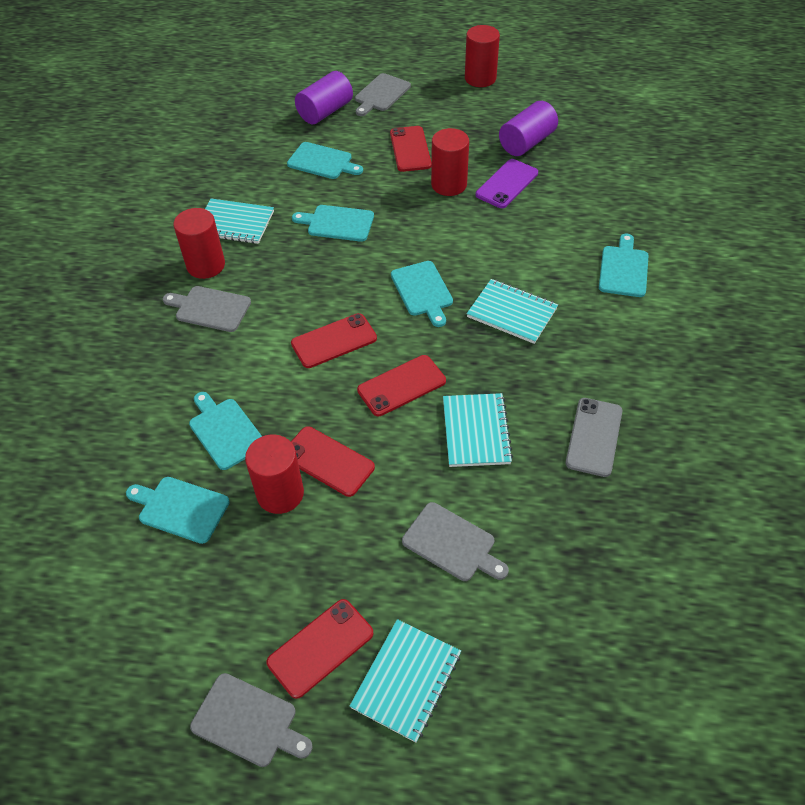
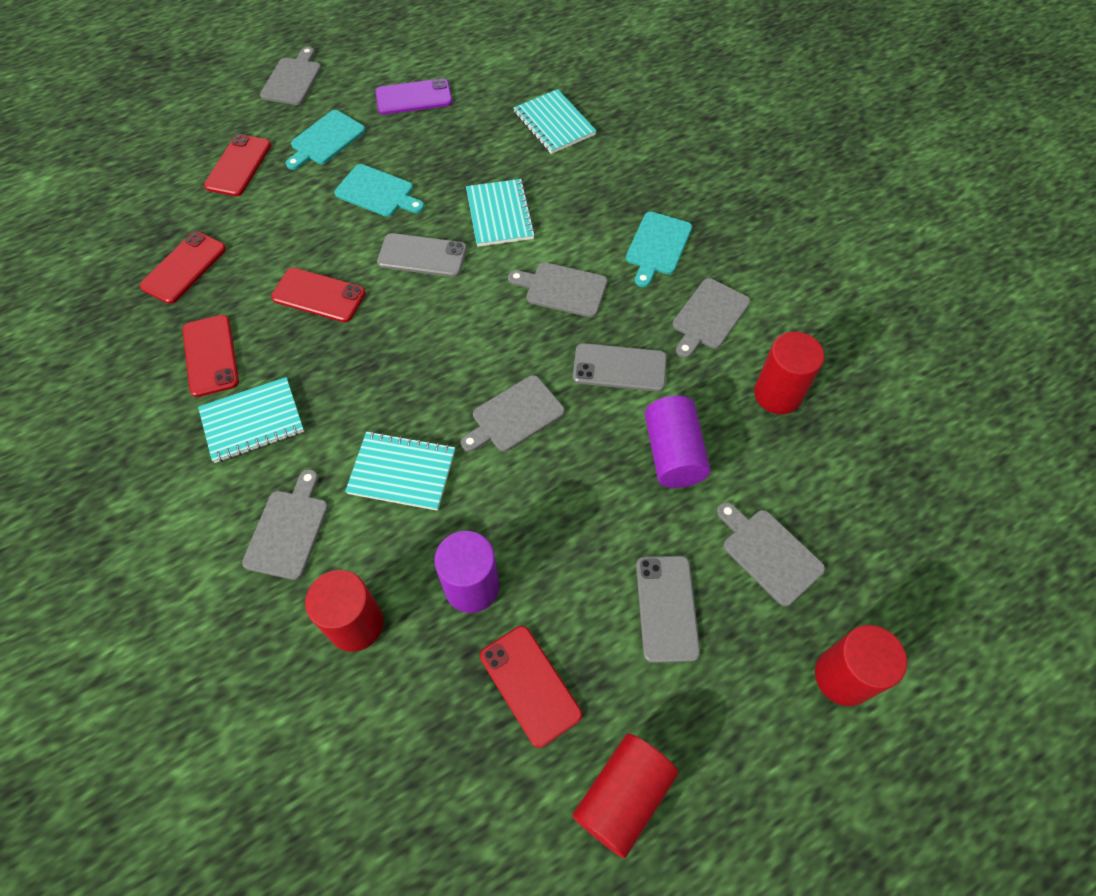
grey cutting board: 4 -> 6
grey phone: 1 -> 3
turquoise cutting board: 6 -> 3

